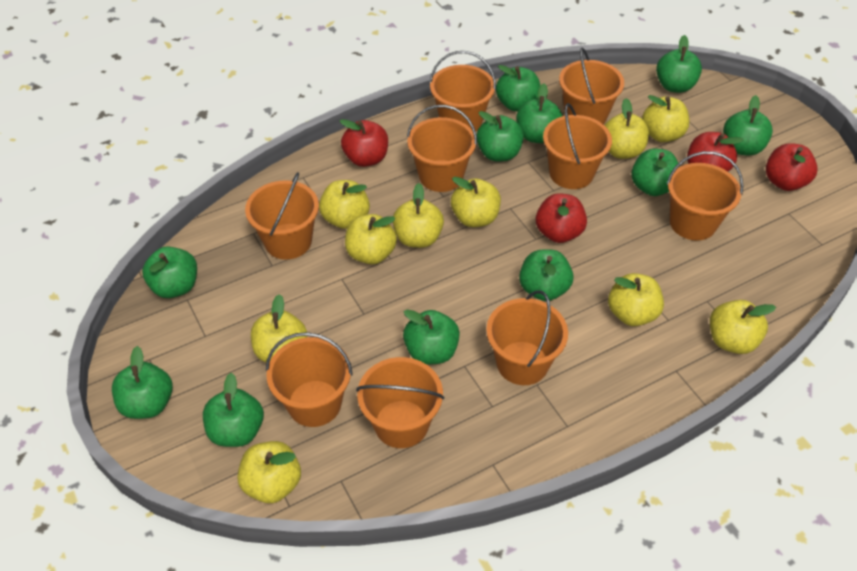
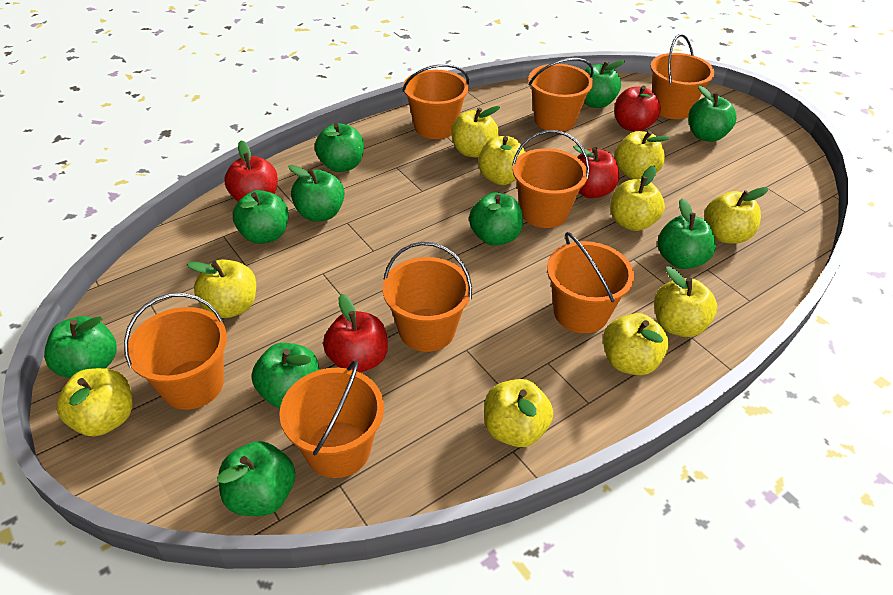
green apple: 11 -> 10
orange bucket: 9 -> 8

